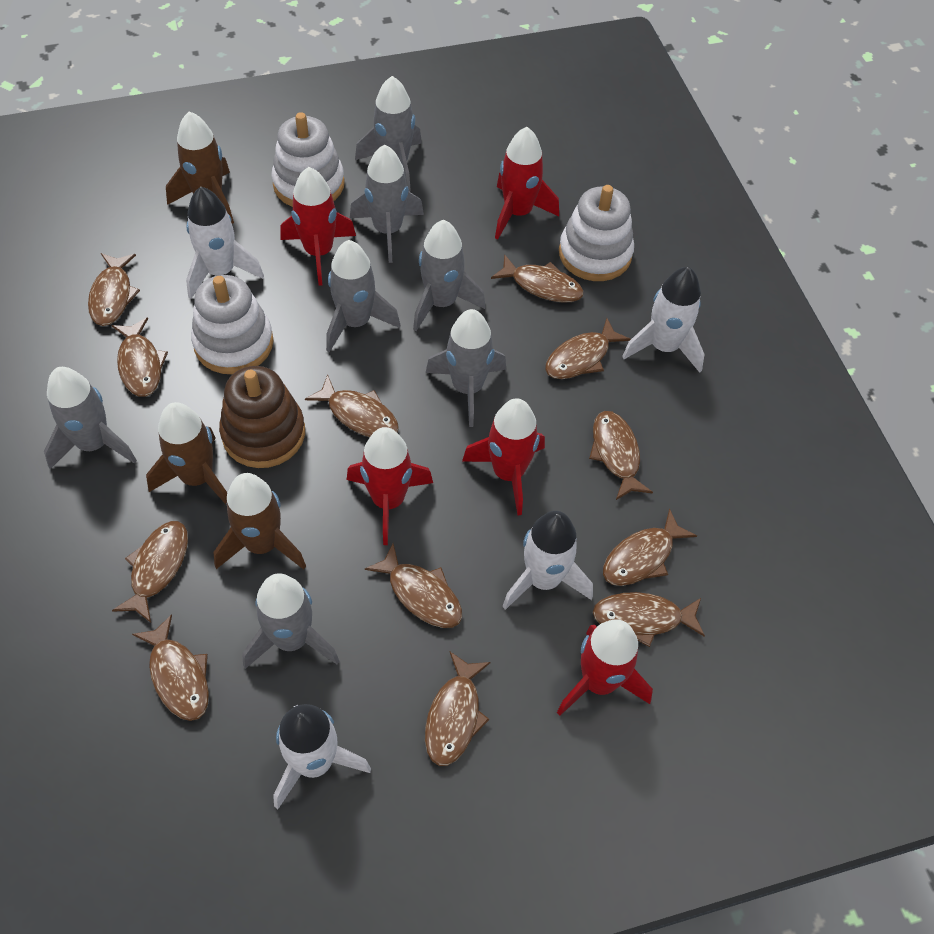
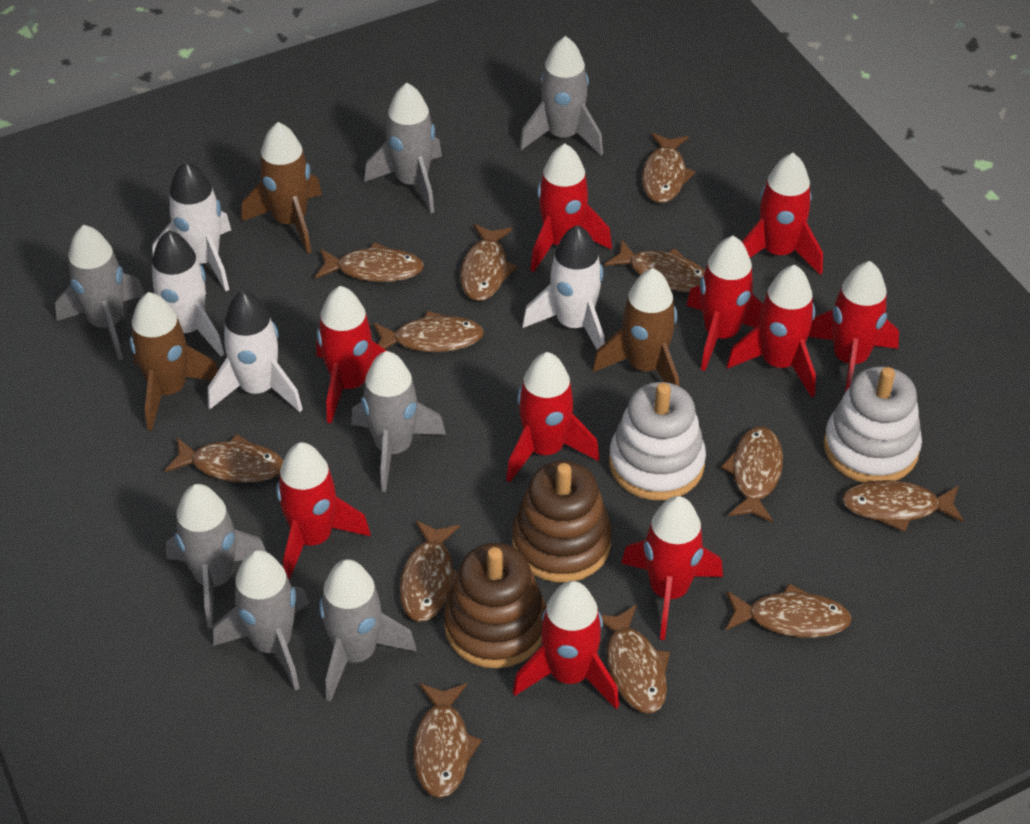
brown stacking toy: 1 -> 2
red rocket: 5 -> 10
white stacking toy: 3 -> 2

